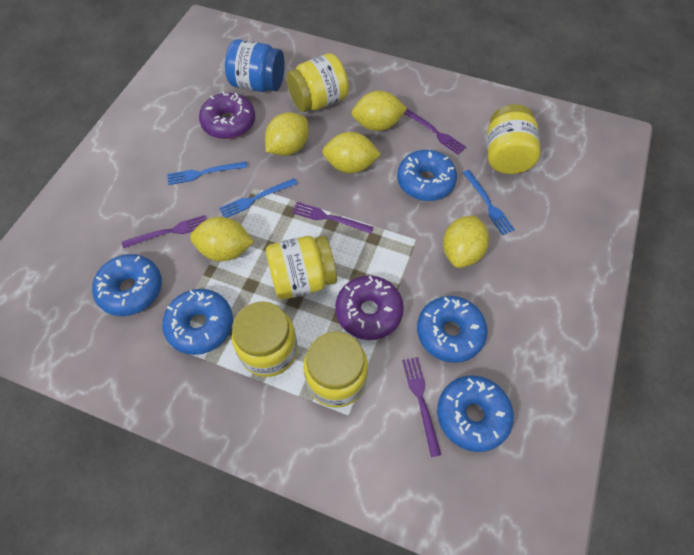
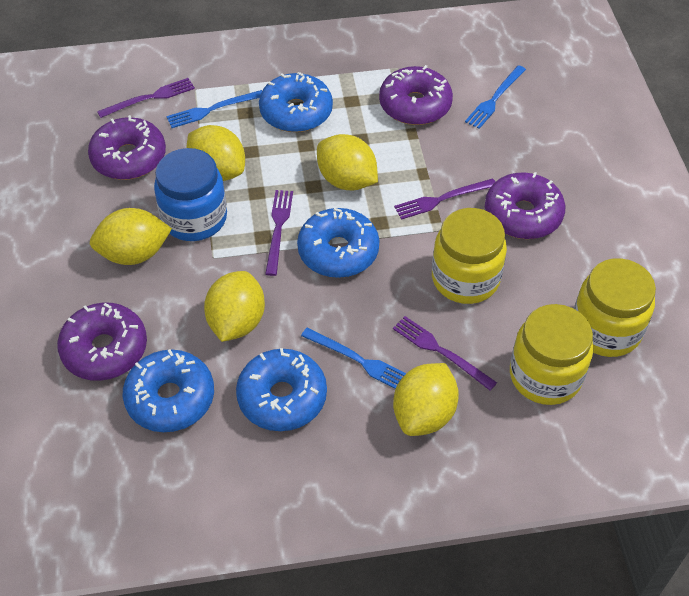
blue donut: 5 -> 4
purple donut: 2 -> 4
yellow jar: 5 -> 3

